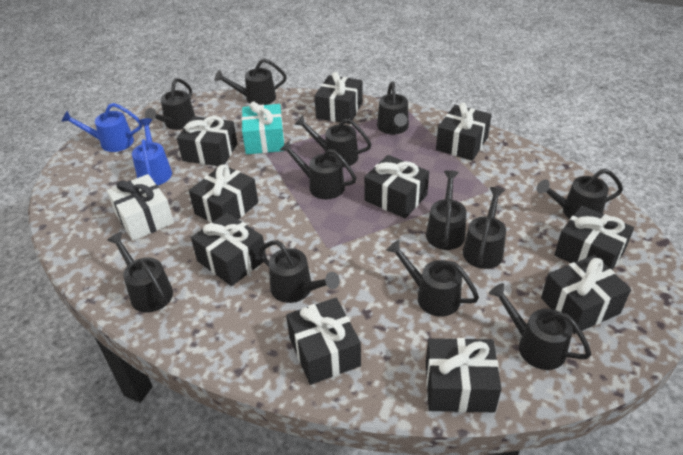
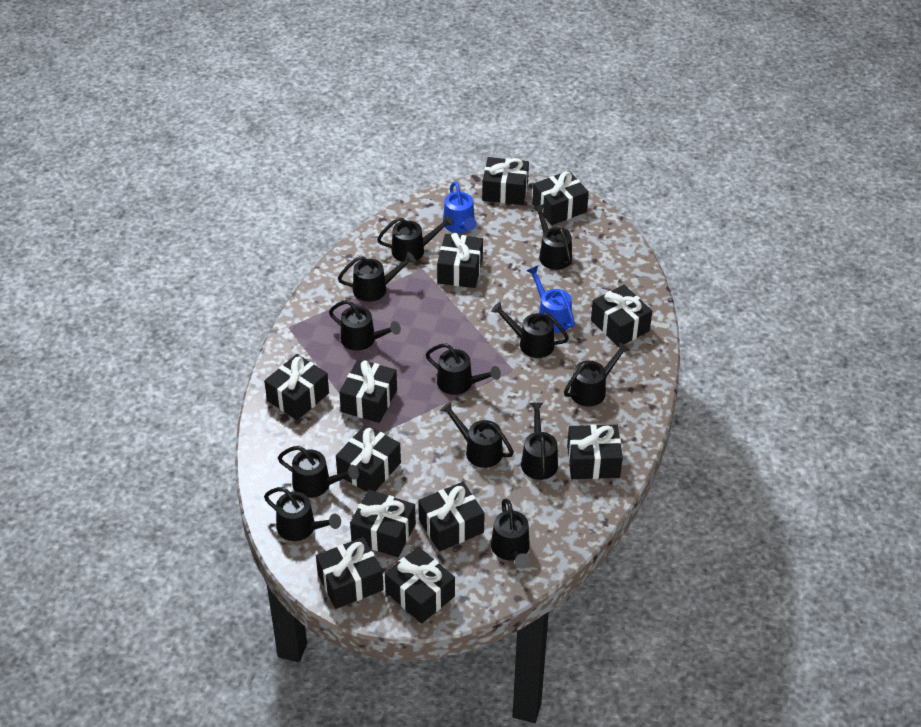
black gift: 10 -> 12
turquoise gift: 1 -> 0
white gift: 1 -> 0

